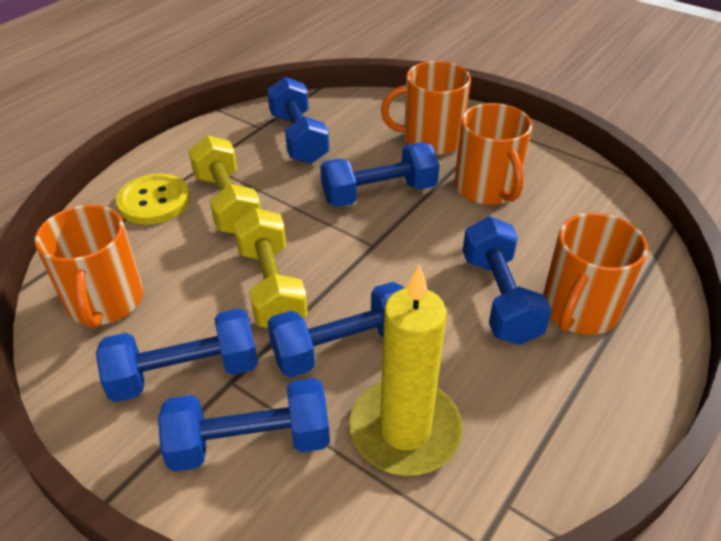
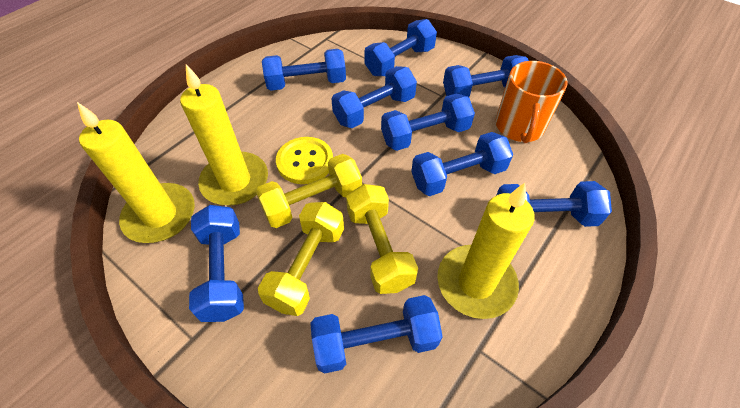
blue dumbbell: 6 -> 9
orange mug: 4 -> 1
yellow candle: 1 -> 3
yellow dumbbell: 2 -> 3

